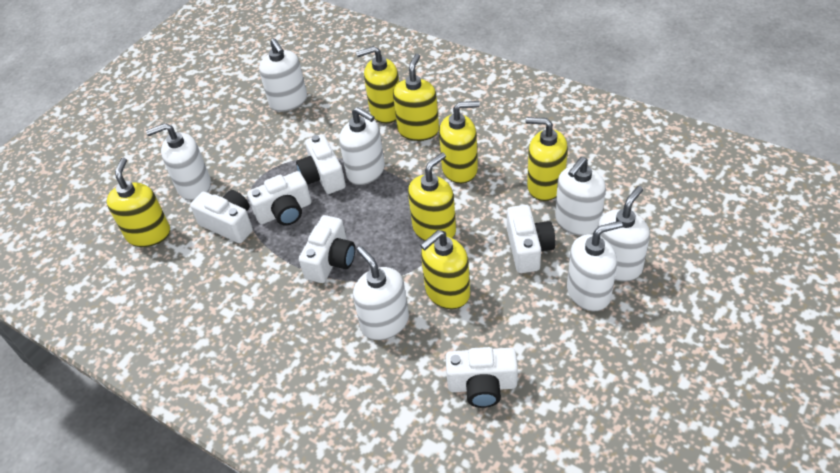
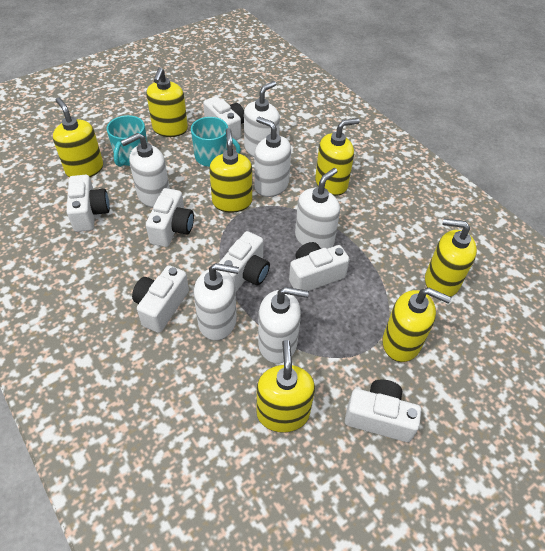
turquoise mug: 0 -> 2
white camera: 6 -> 7
white soap dispenser: 7 -> 6

